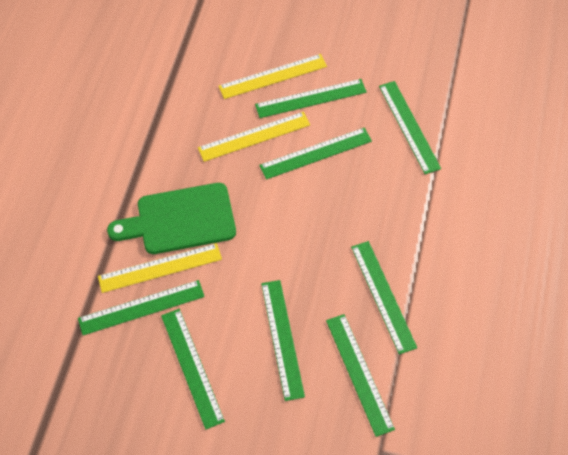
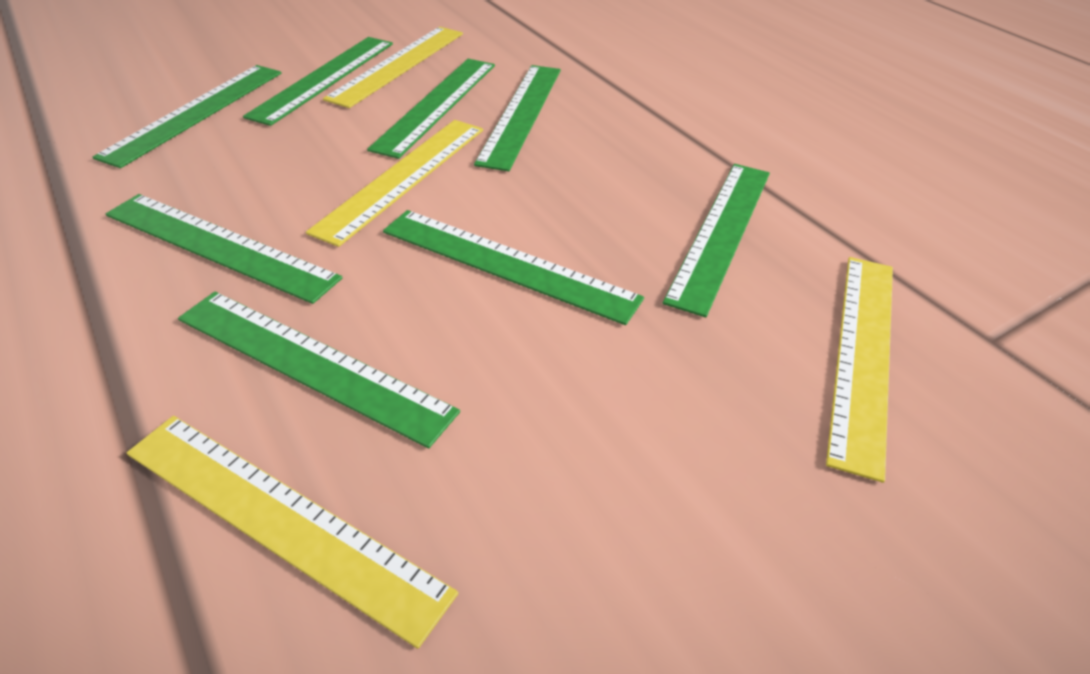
green cutting board: 1 -> 0
yellow ruler: 3 -> 4

